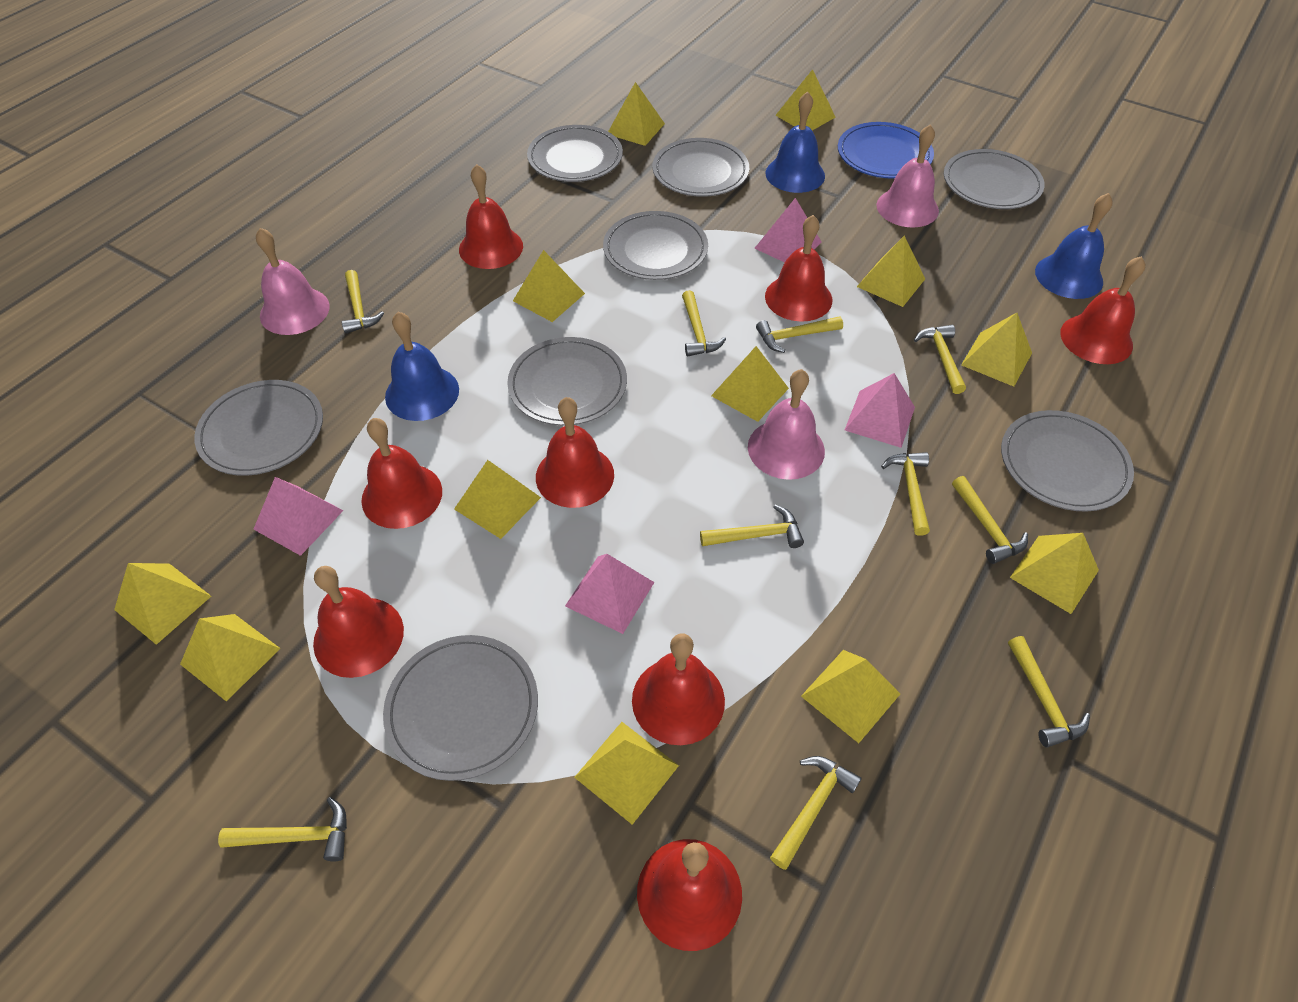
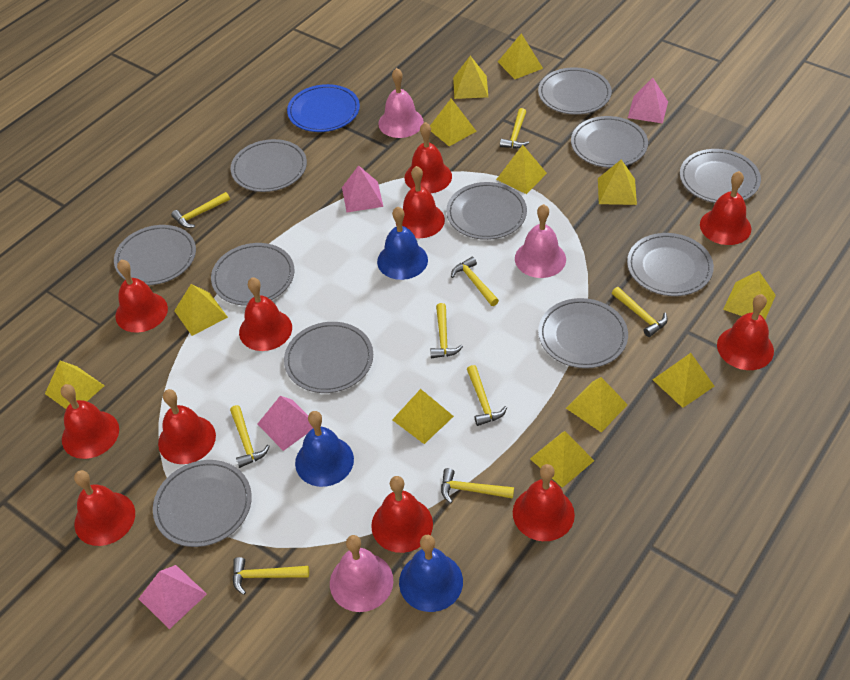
grey plate: 8 -> 11
red bell: 8 -> 11
yellow hammer: 10 -> 9

